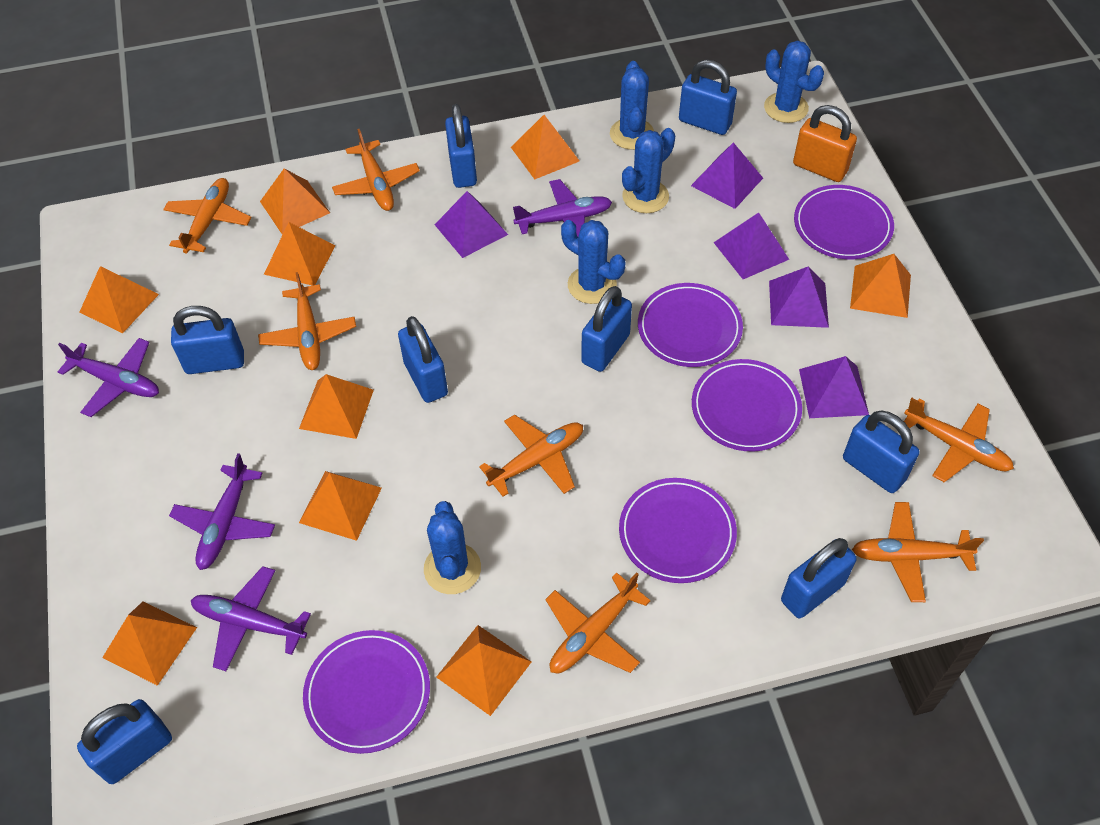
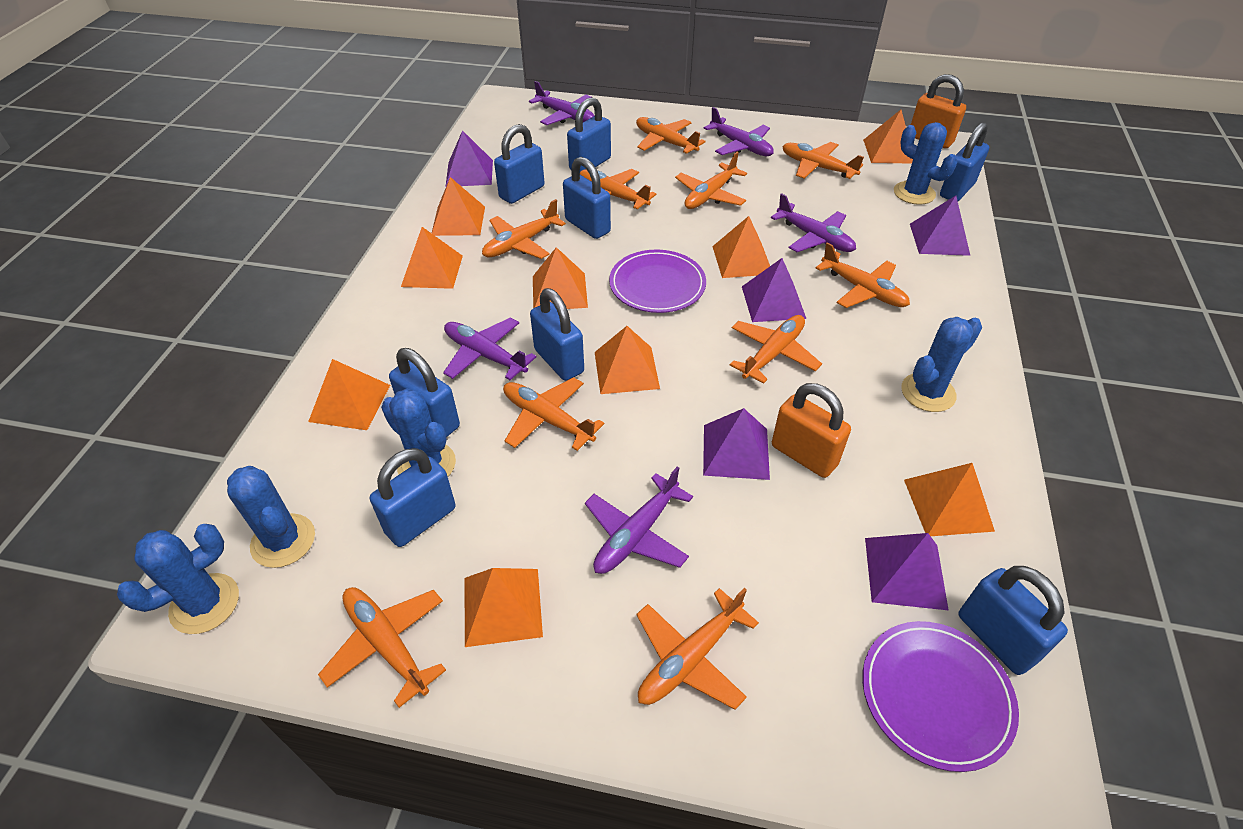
orange padlock: 1 -> 2
orange plane: 7 -> 10
purple plane: 4 -> 5
purple plate: 5 -> 2

